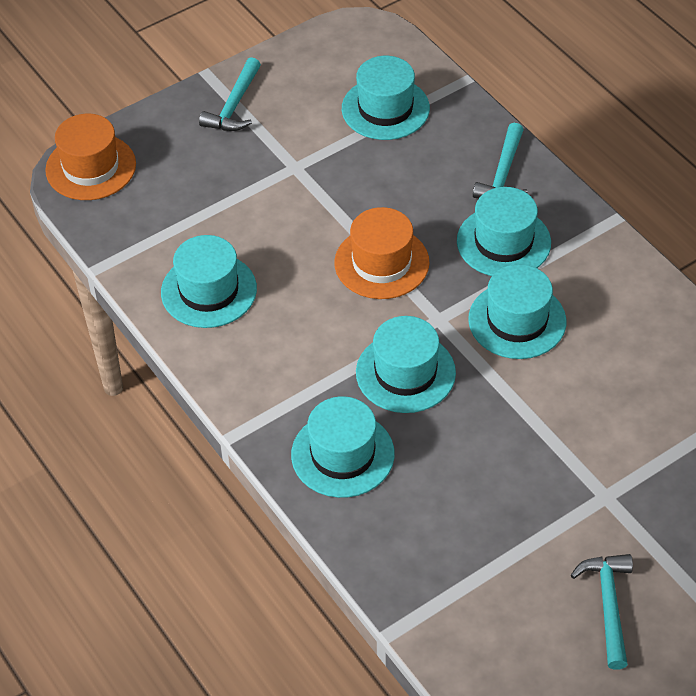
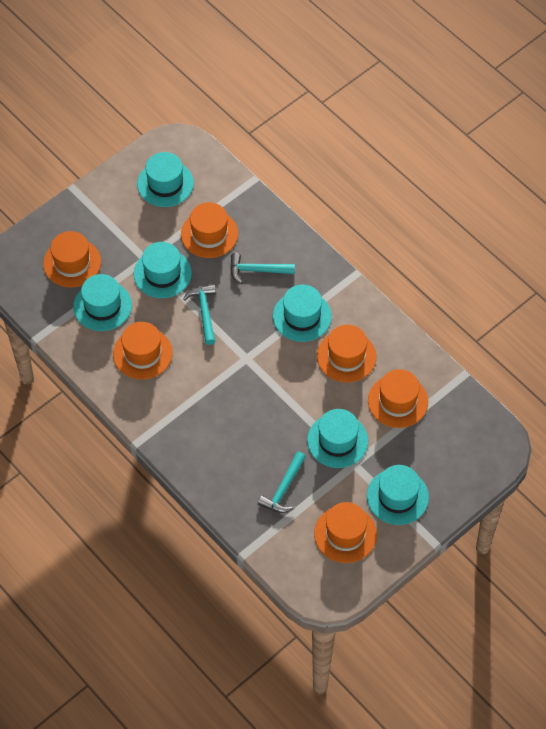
orange hat: 2 -> 6

